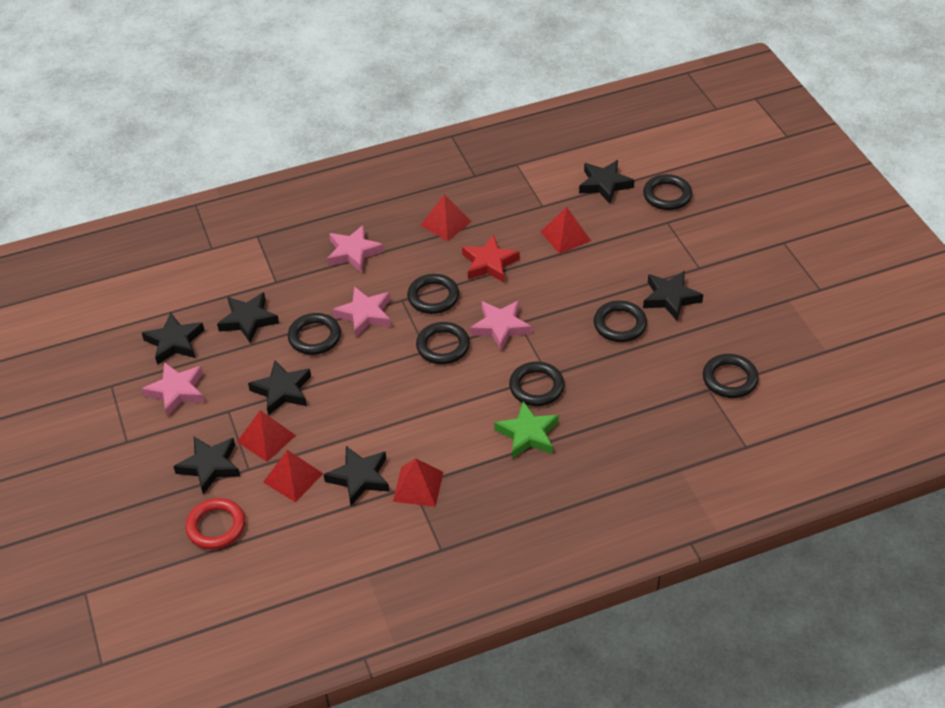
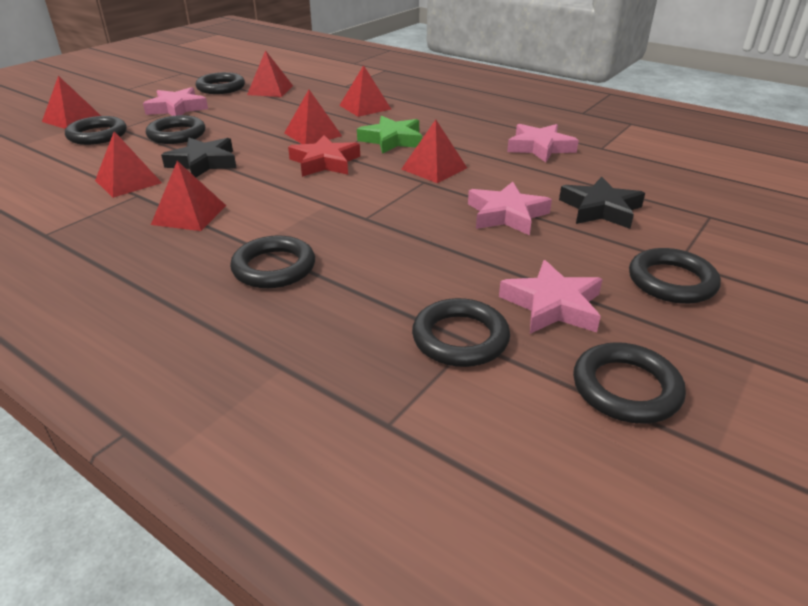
black star: 7 -> 2
red pyramid: 5 -> 7
red ring: 1 -> 0

